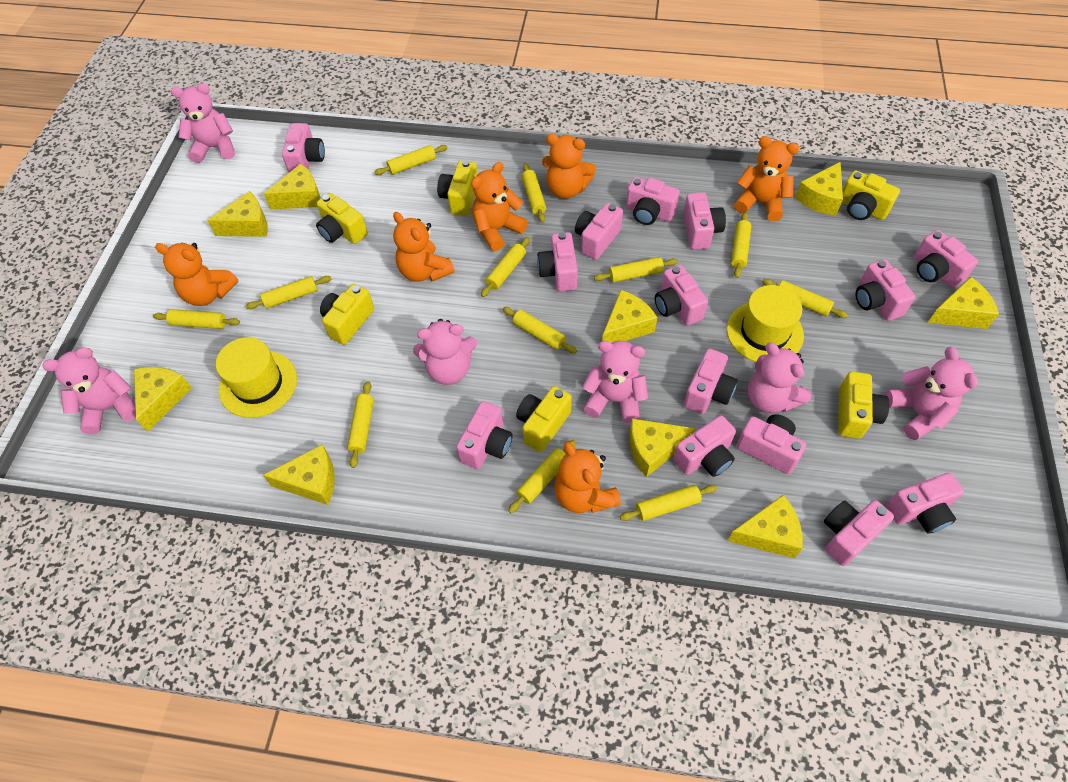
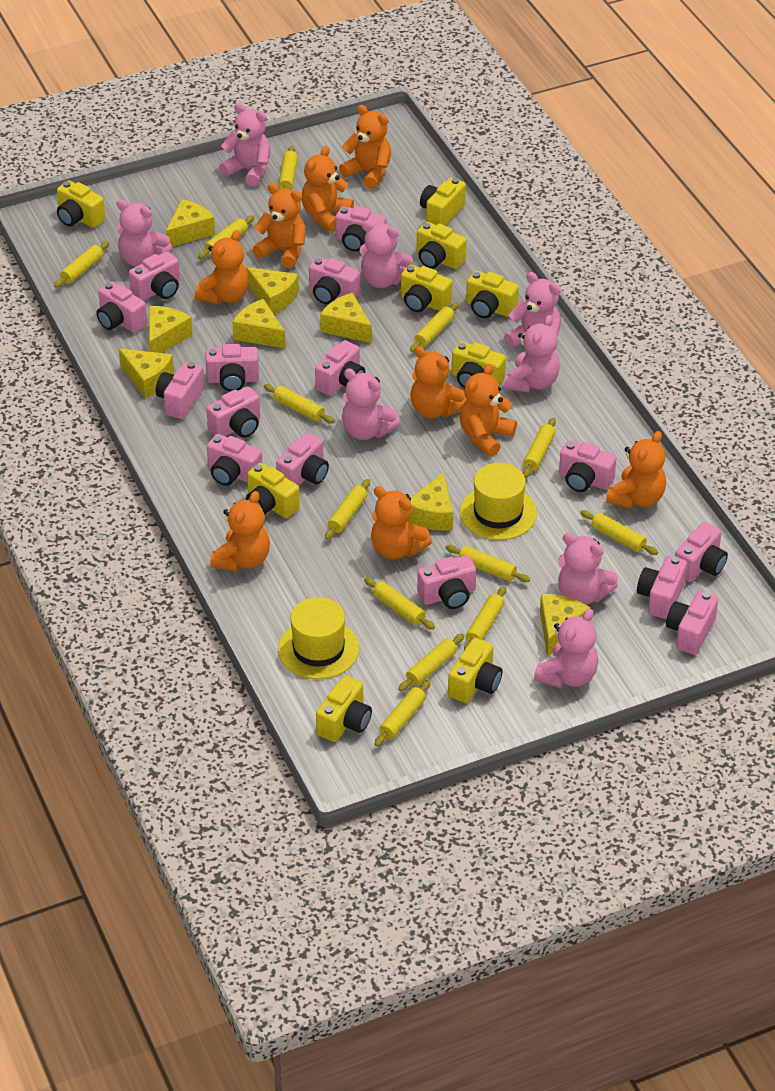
orange teddy bear: 6 -> 9
pink camera: 14 -> 15
pink teddy bear: 6 -> 8
yellow camera: 6 -> 9
yellow cheese: 9 -> 8
yellow rolling pin: 12 -> 13

